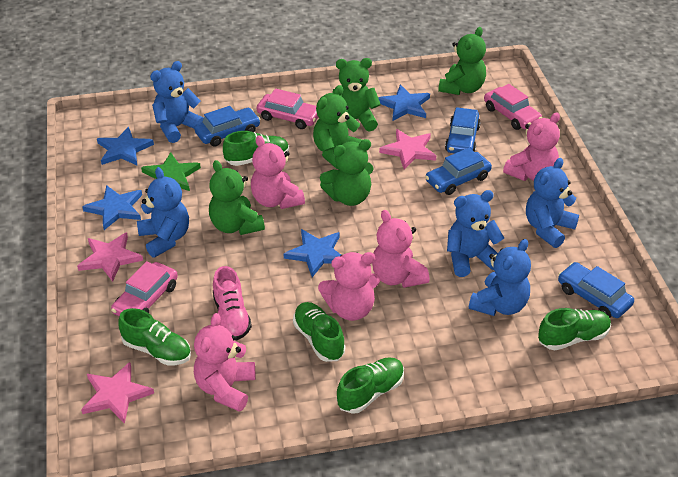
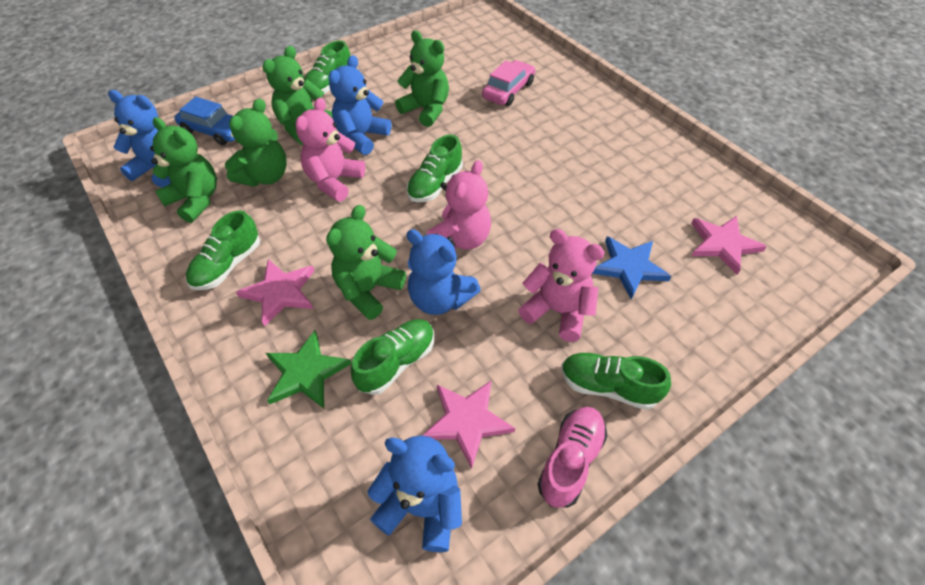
blue car: 4 -> 1
blue star: 4 -> 1
blue teddy bear: 5 -> 4
pink car: 3 -> 1
pink teddy bear: 5 -> 3

